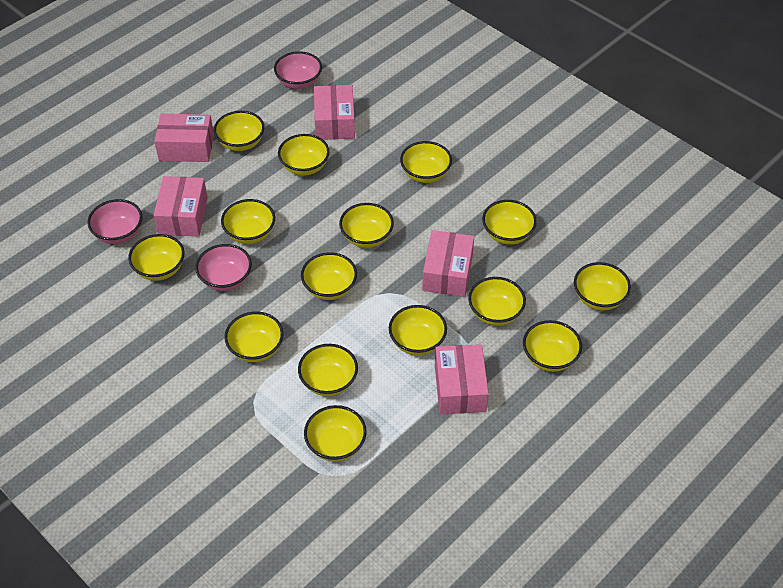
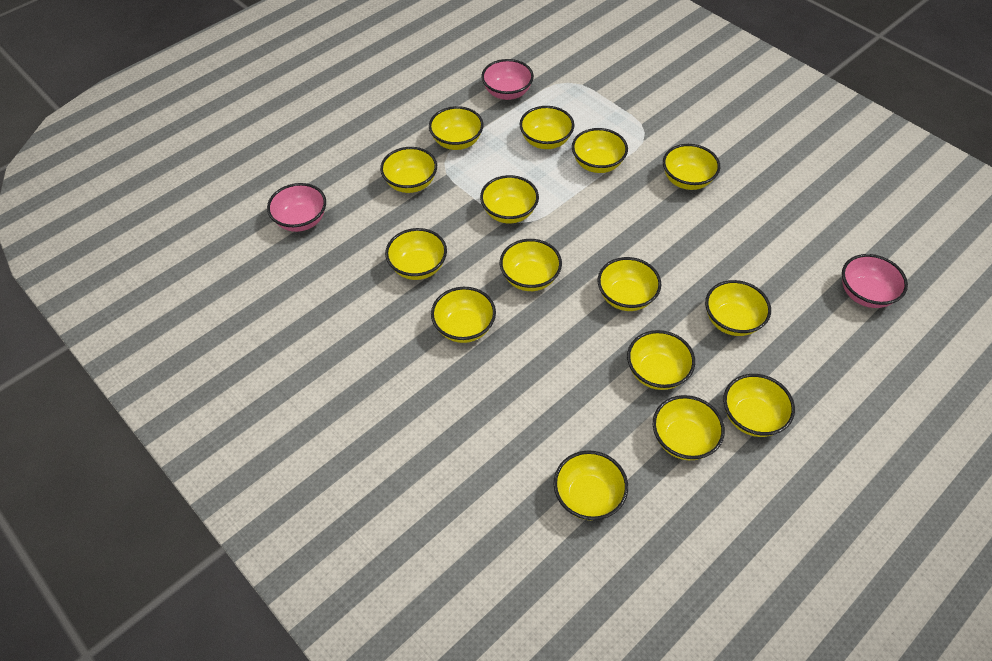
pink box: 5 -> 0

